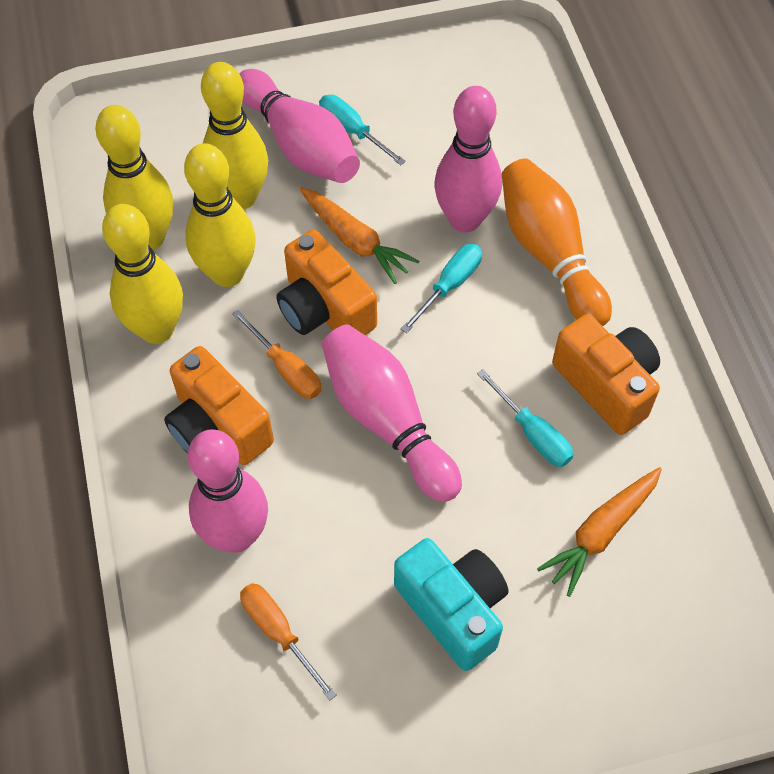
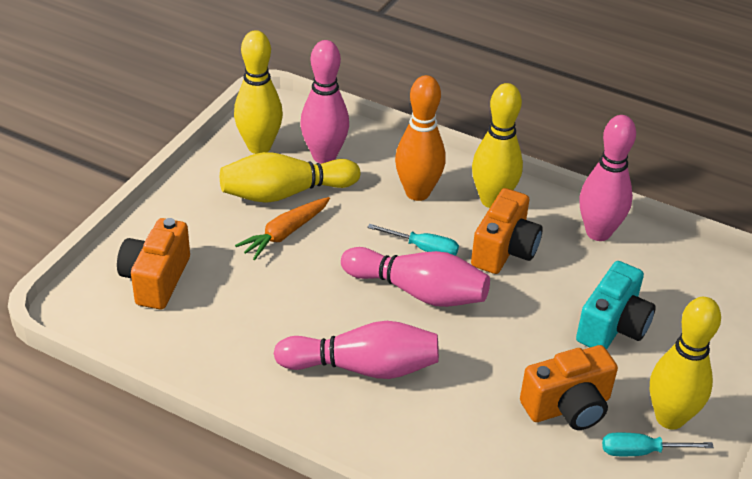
orange carrot: 2 -> 1
orange screwdriver: 2 -> 0
turquoise screwdriver: 3 -> 2

